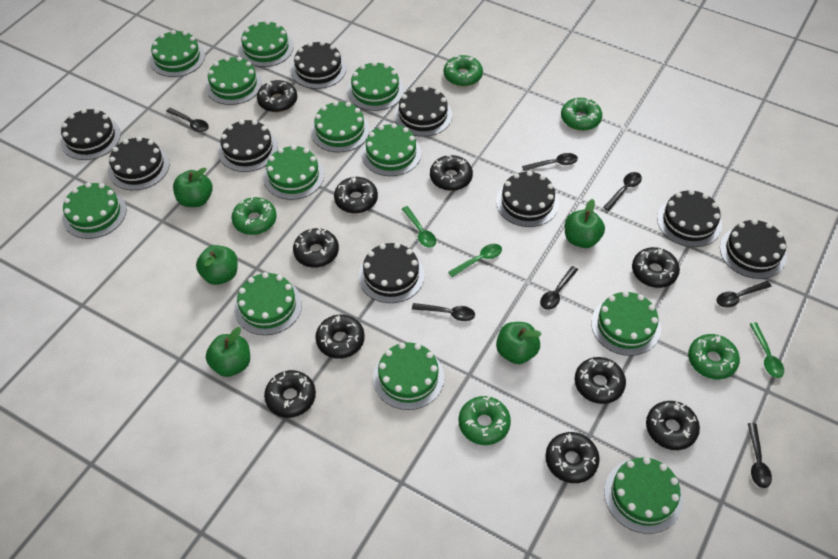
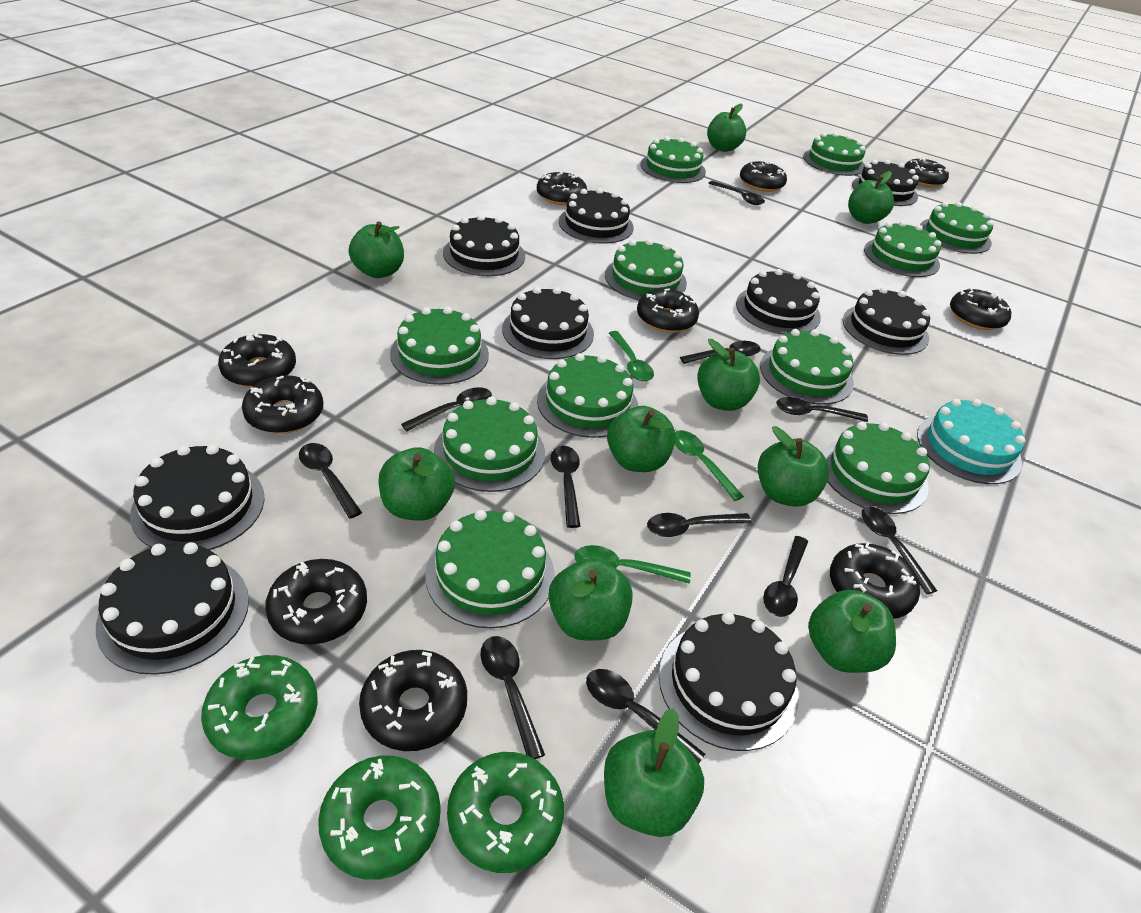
black spoon: 7 -> 11
green apple: 5 -> 10
green cake: 12 -> 11
green donut: 5 -> 3
turquoise cake: 0 -> 1

